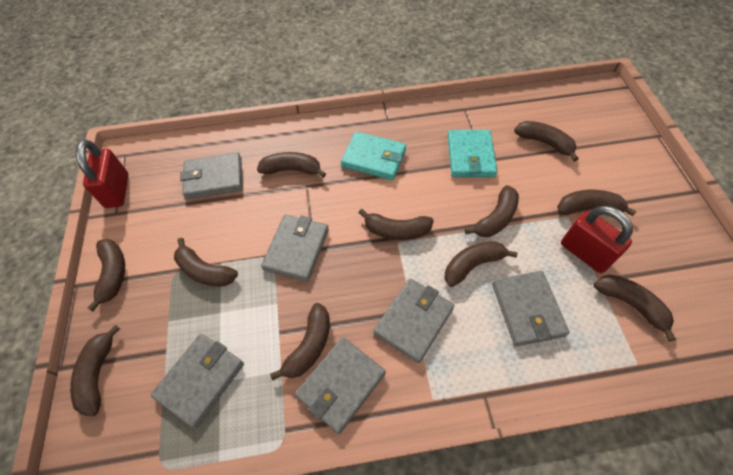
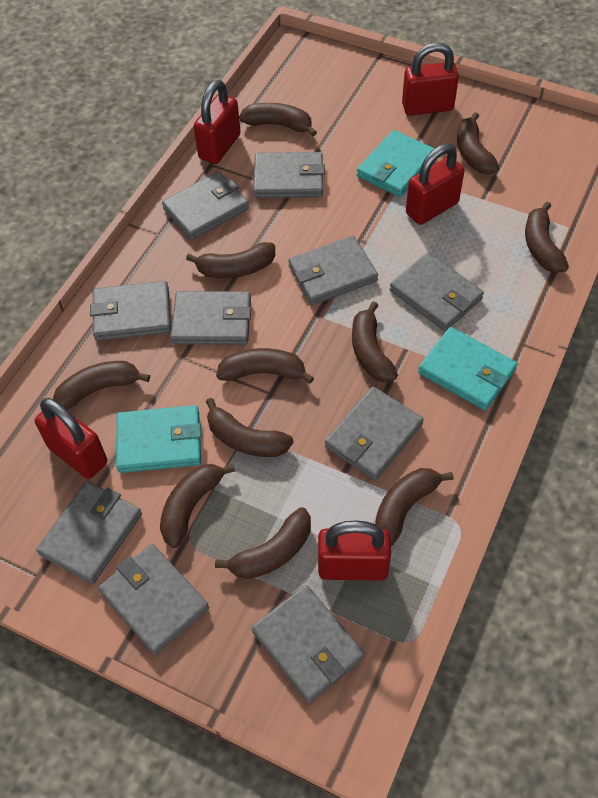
grey wallet: 6 -> 10
red padlock: 2 -> 5
turquoise wallet: 2 -> 3

